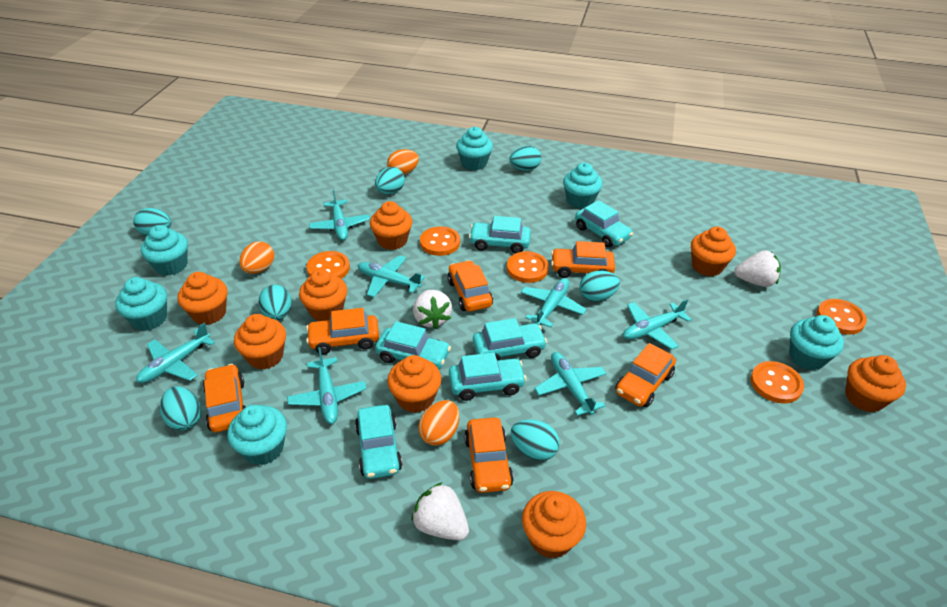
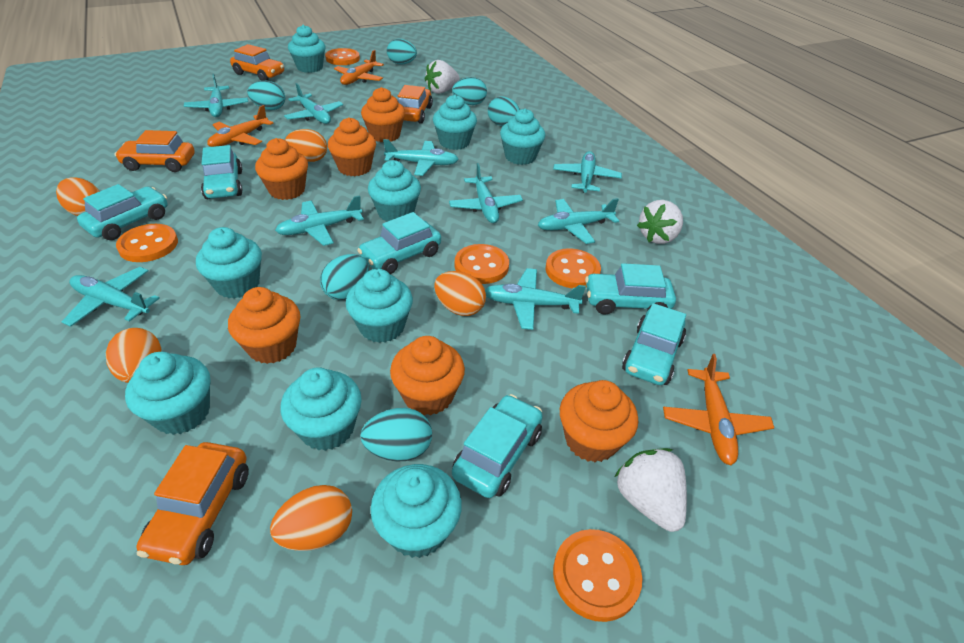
orange car: 6 -> 4
orange cupcake: 8 -> 6
orange egg: 3 -> 5
orange plane: 0 -> 3
turquoise cupcake: 6 -> 9
turquoise egg: 7 -> 6
turquoise plane: 7 -> 9

